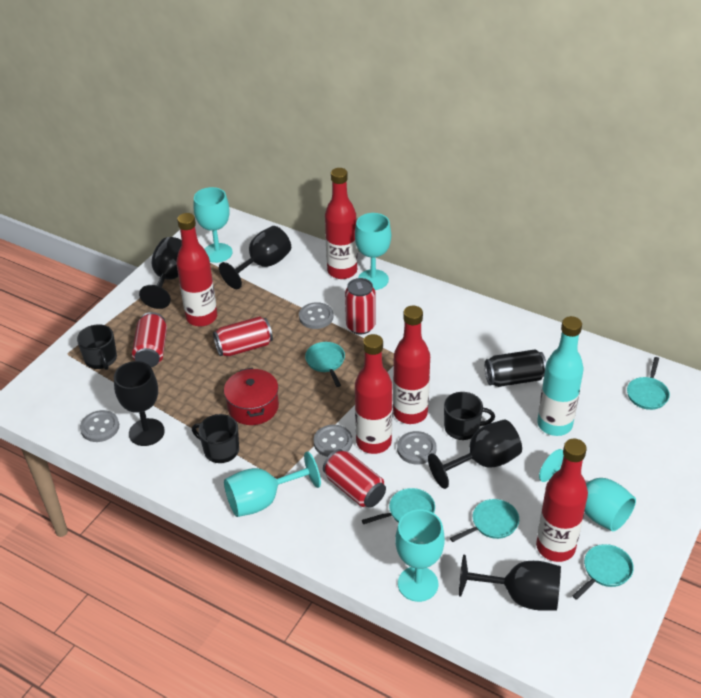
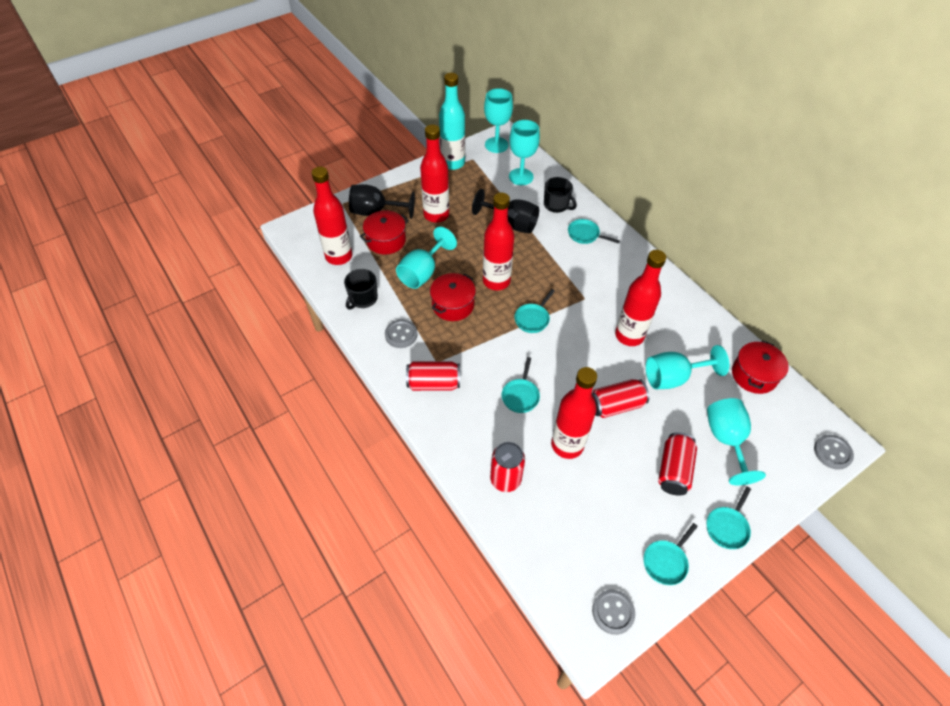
black can: 1 -> 0
black goblet: 5 -> 2
black mug: 3 -> 2
grey button: 4 -> 3
red pot: 1 -> 3

